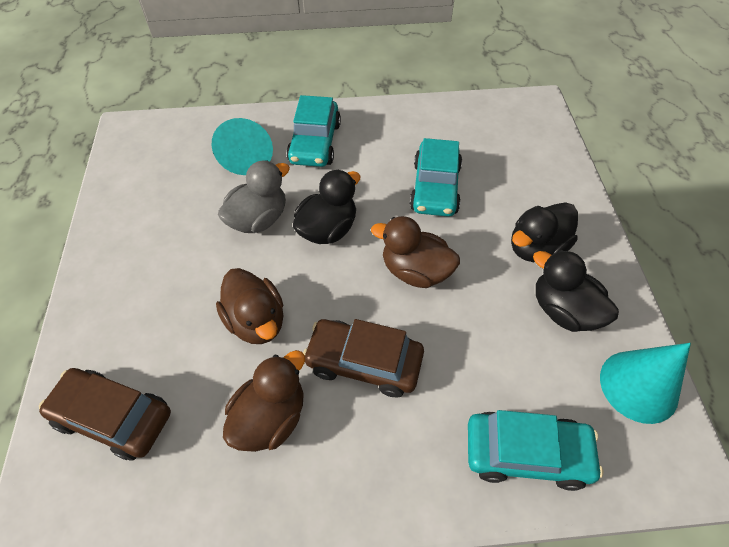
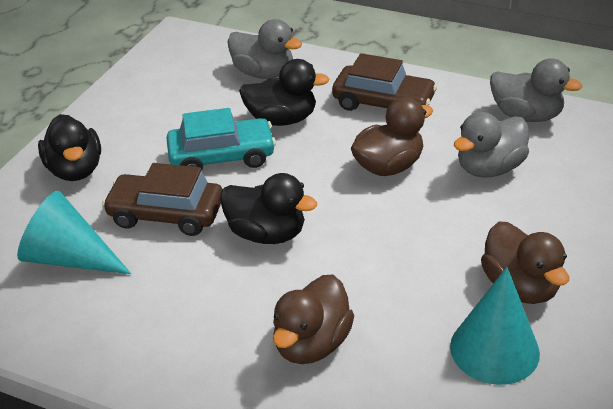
grey duck: 1 -> 3
turquoise car: 3 -> 1

